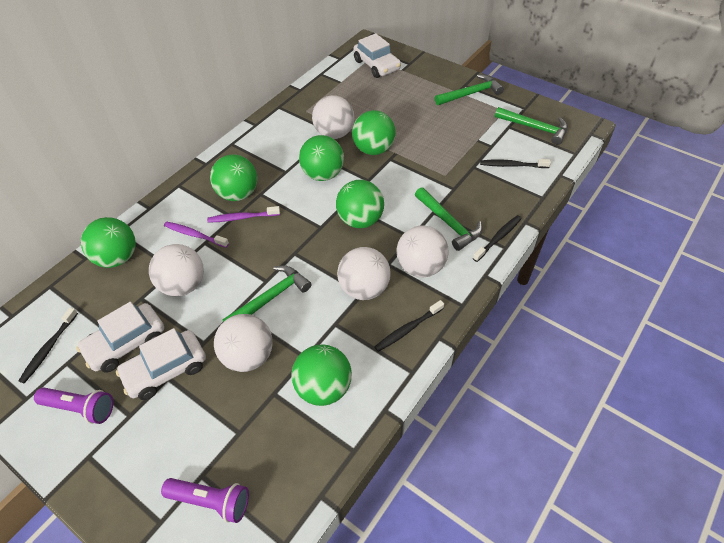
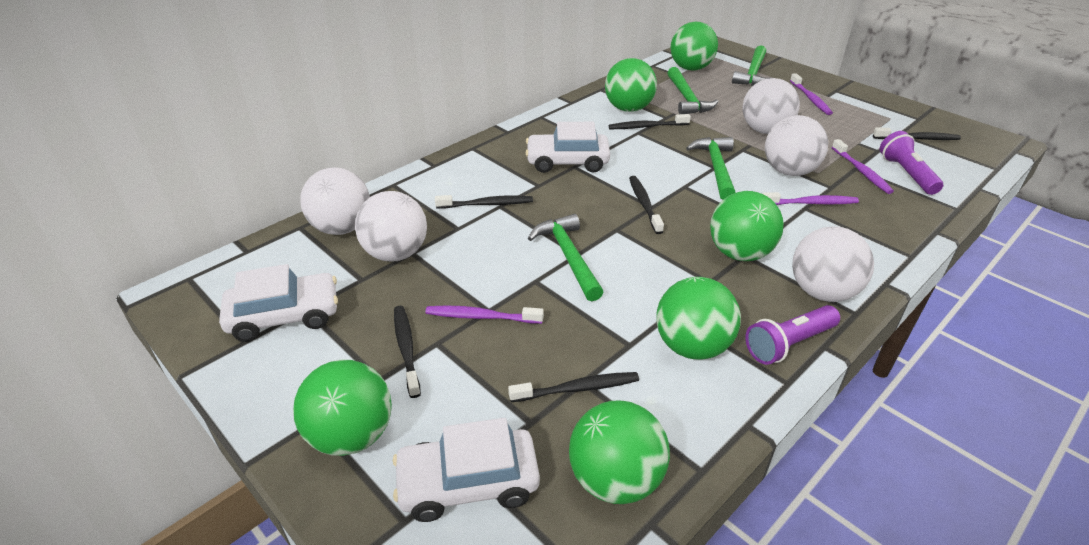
black toothbrush: 4 -> 6
purple toothbrush: 2 -> 4

